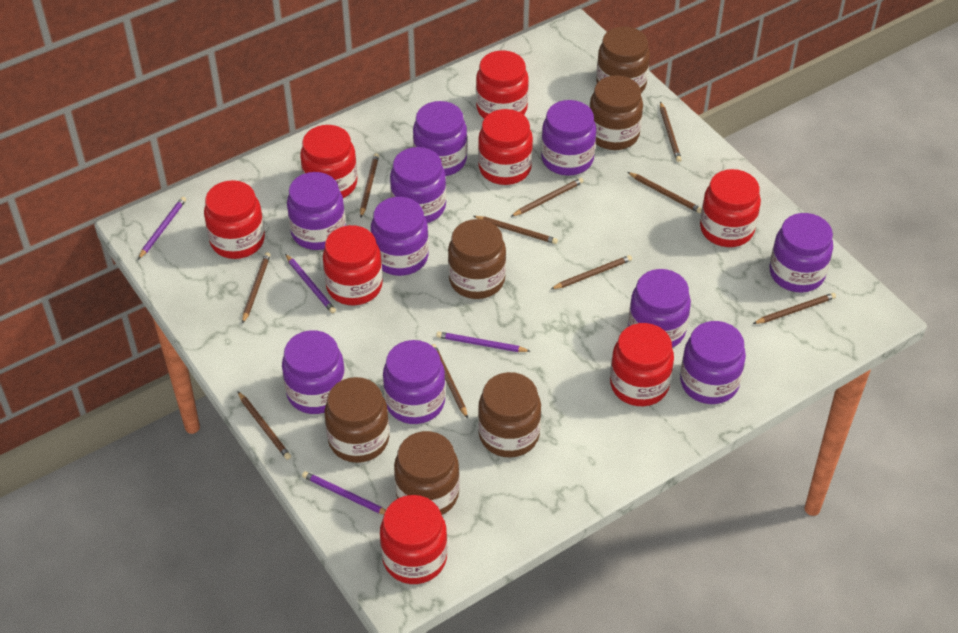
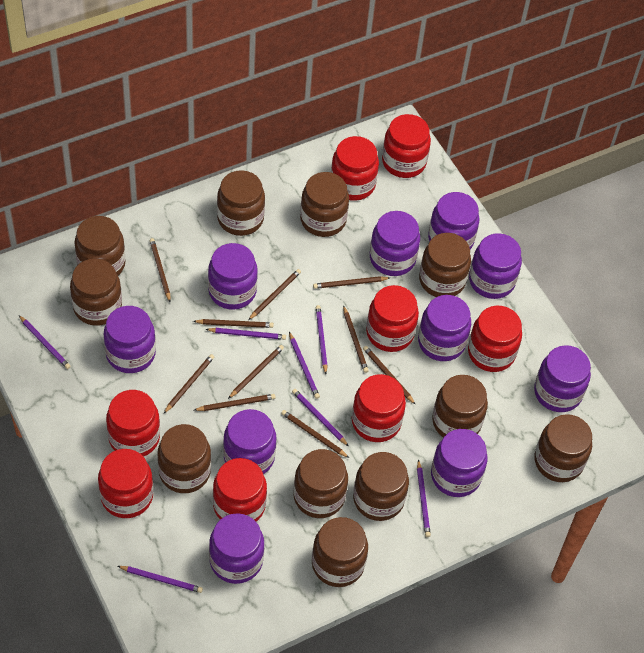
brown jar: 6 -> 11
purple pencil: 4 -> 7

